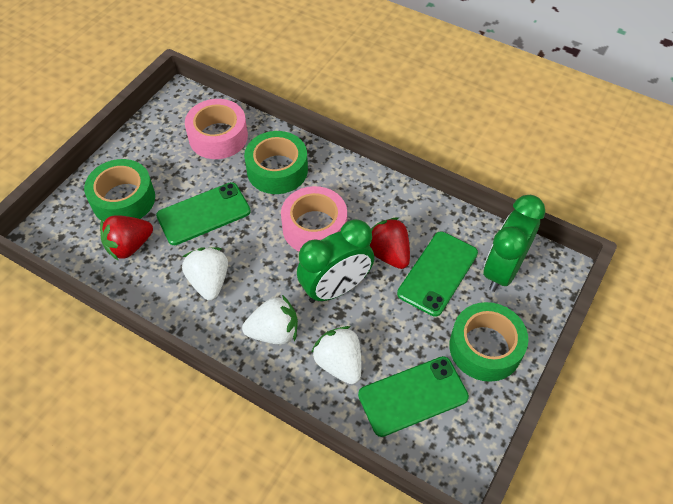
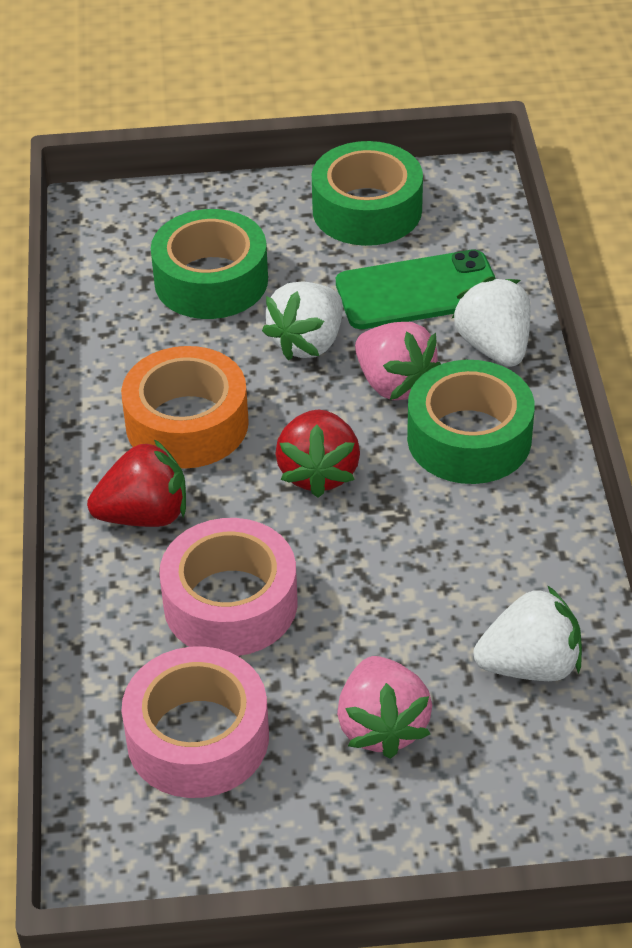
green clock: 2 -> 0
green phone: 3 -> 1
orange tape: 0 -> 1
pink strawberry: 0 -> 2

